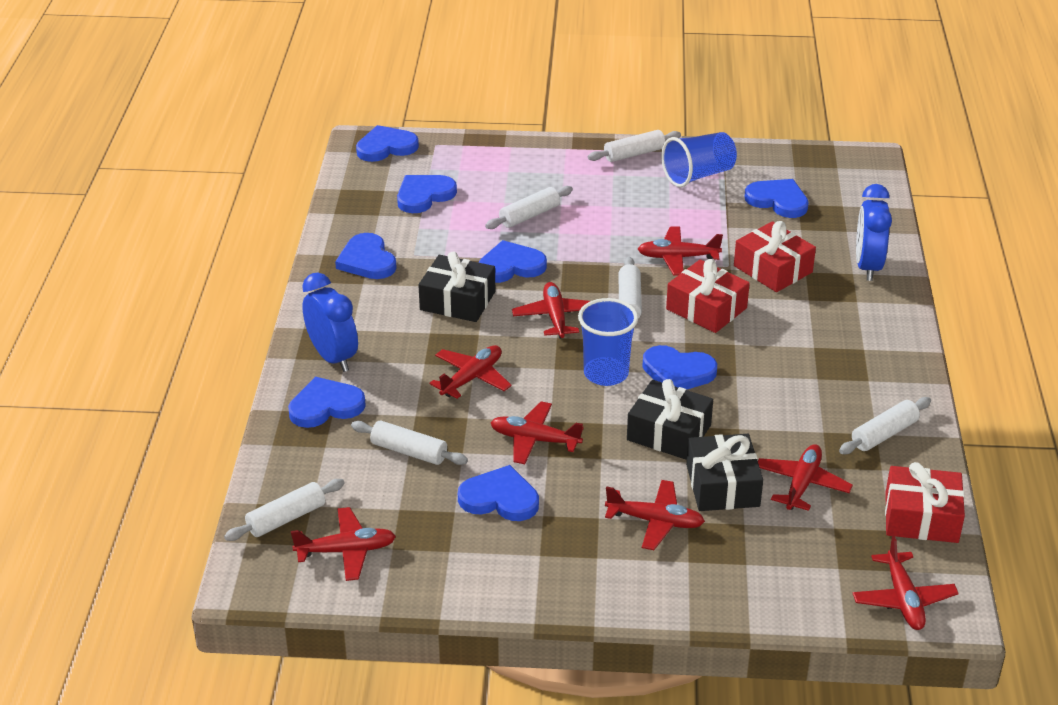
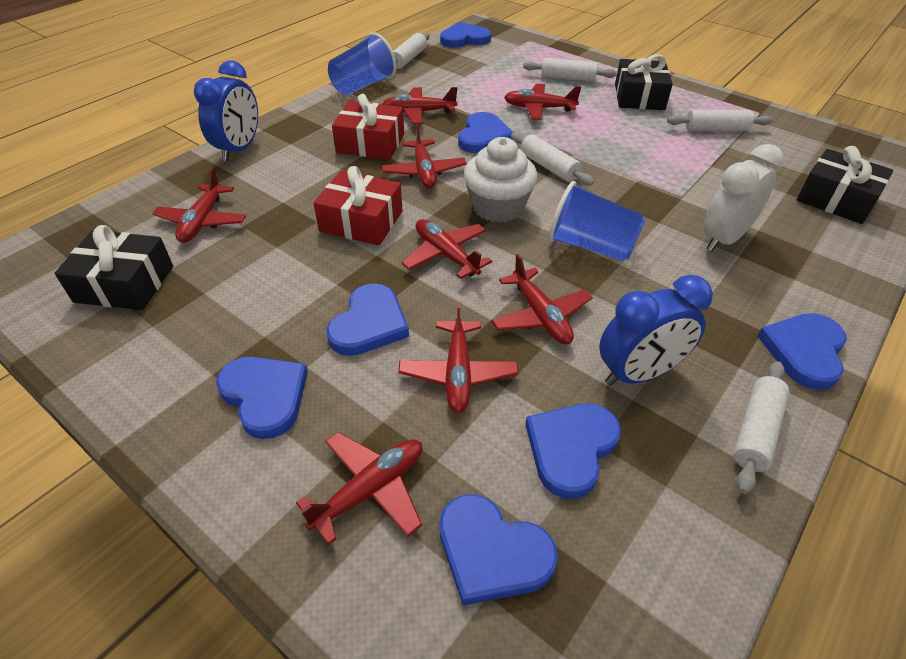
blue heart: 8 -> 7
red gift: 3 -> 2
white clock: 0 -> 1
white cupcake: 0 -> 1
white rolling pin: 6 -> 5

